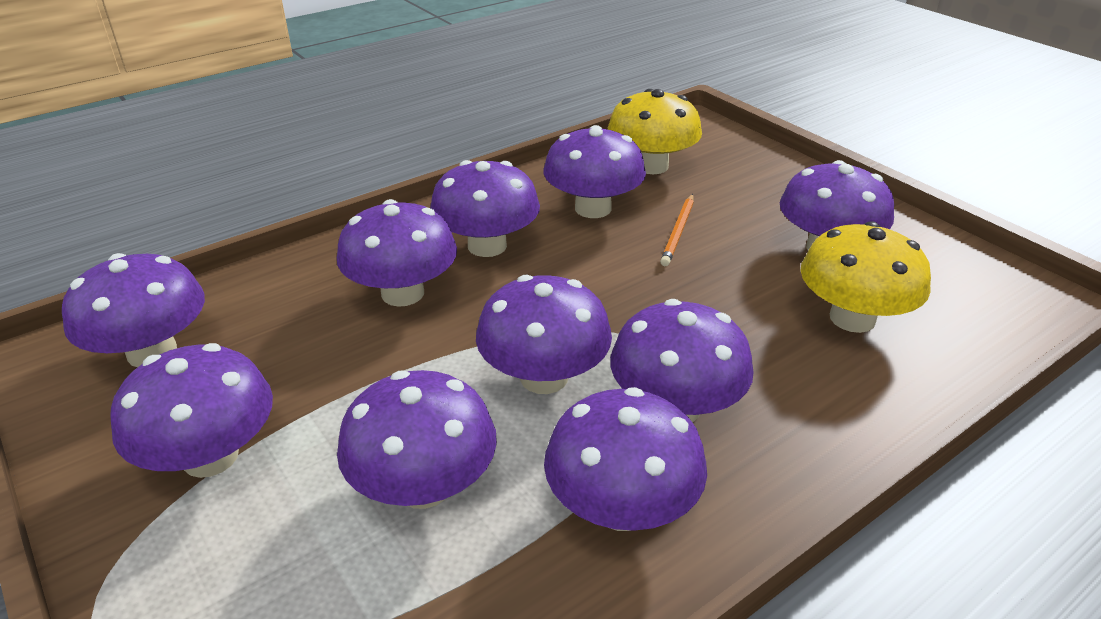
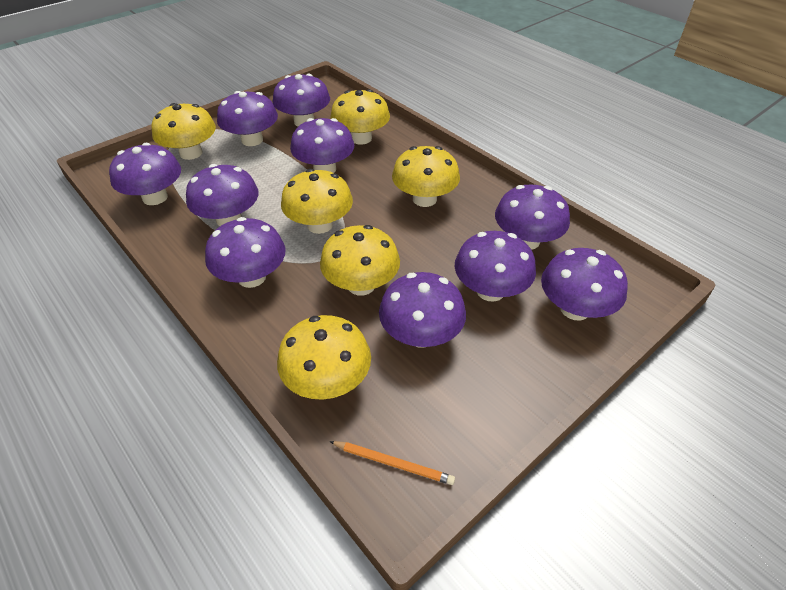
yellow mushroom: 2 -> 6

